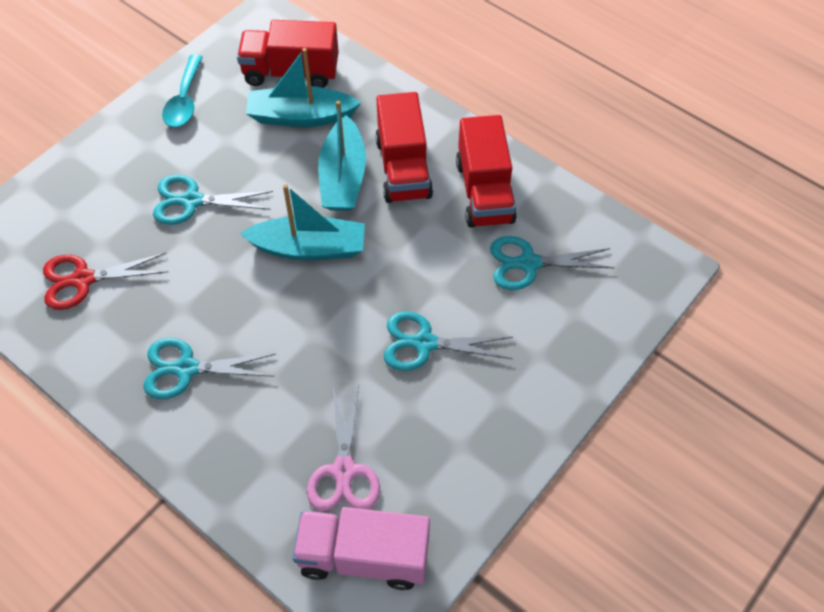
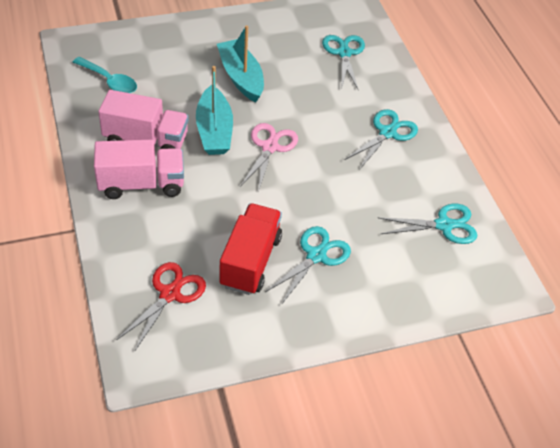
pink truck: 1 -> 2
red truck: 3 -> 1
turquoise boat: 3 -> 2

